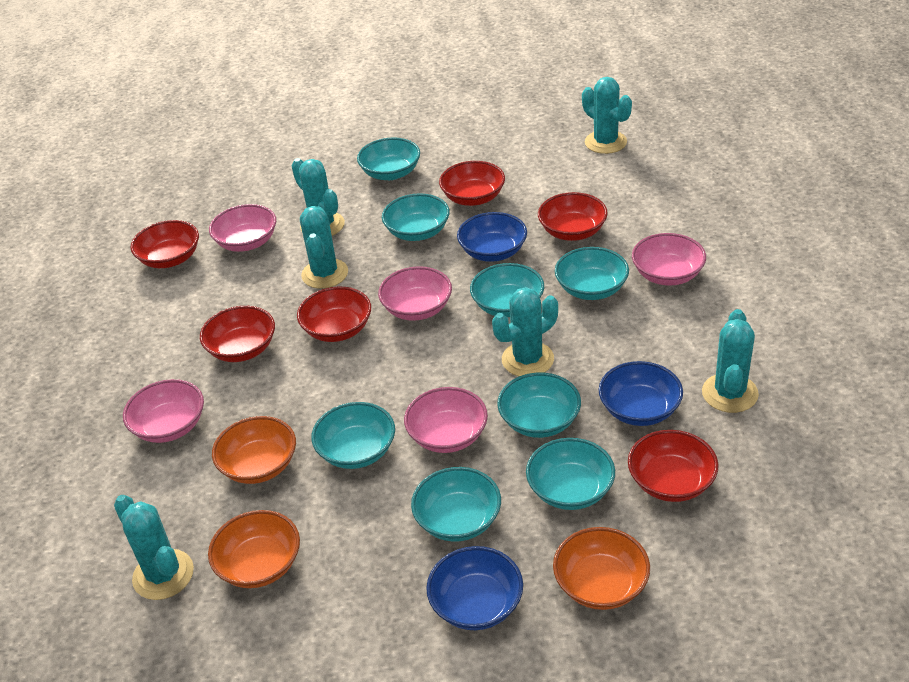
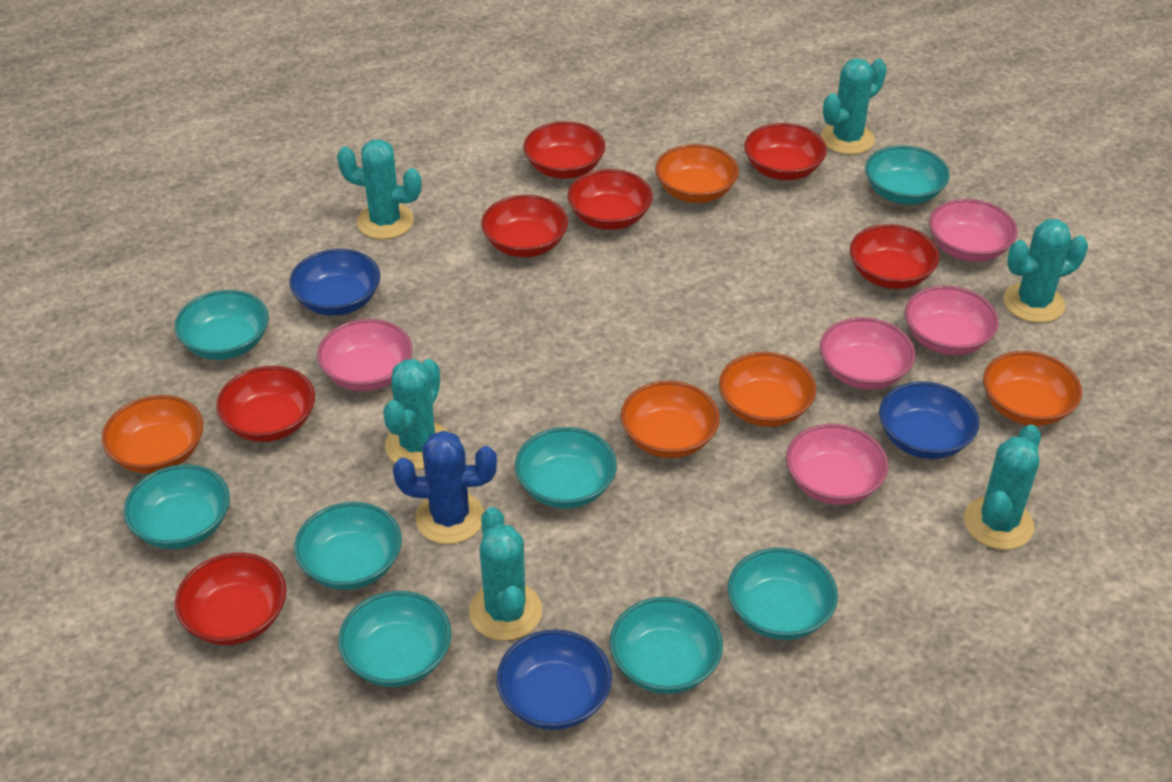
blue cactus: 0 -> 1
orange bowl: 3 -> 5
red bowl: 6 -> 7

